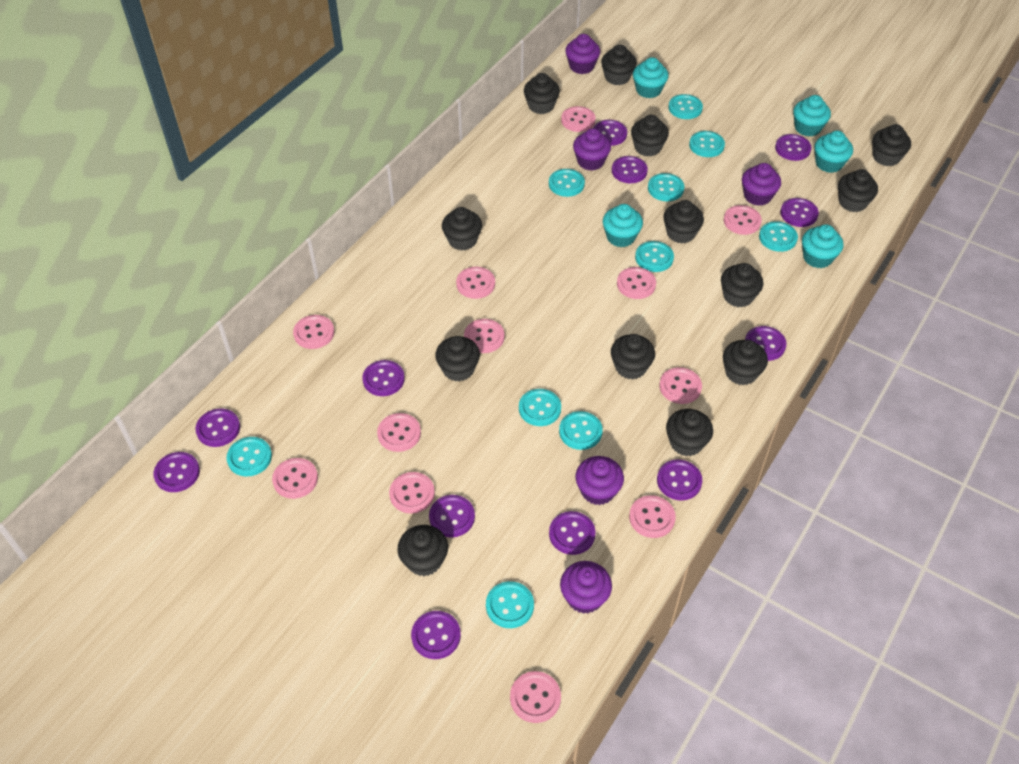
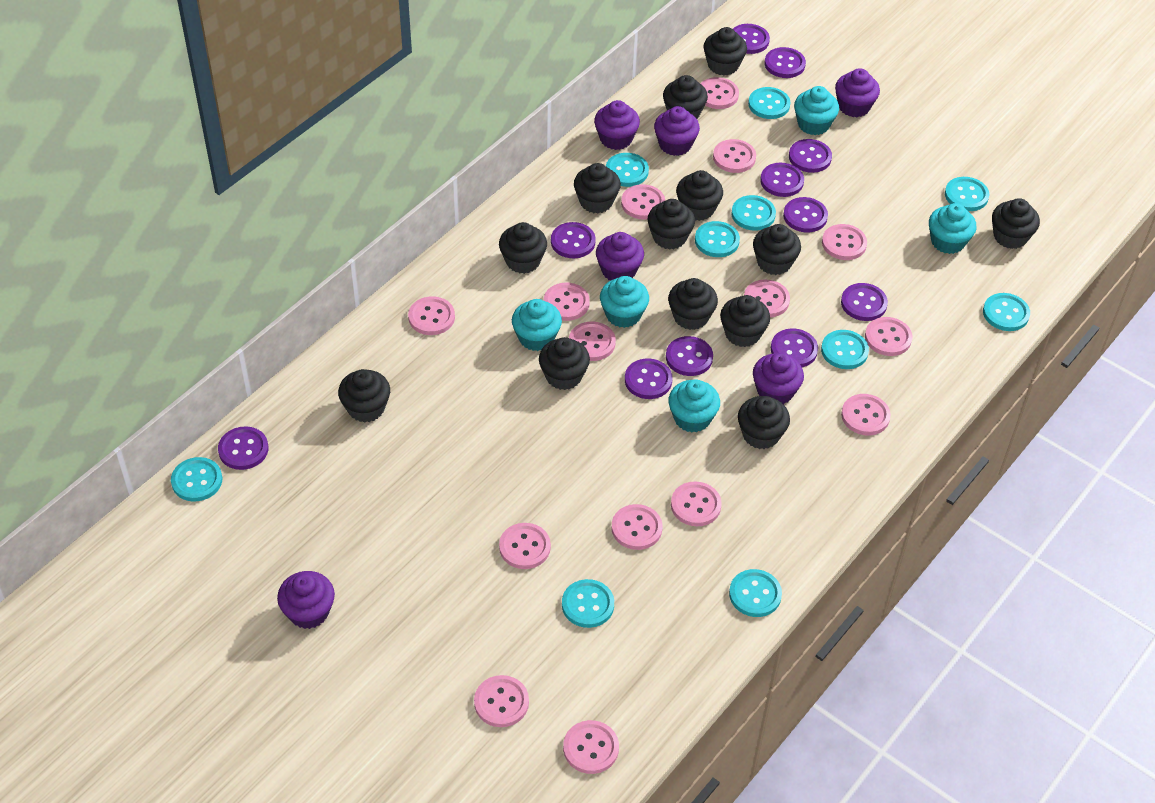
pink button: 12 -> 15
purple button: 12 -> 11
purple cupcake: 5 -> 6

